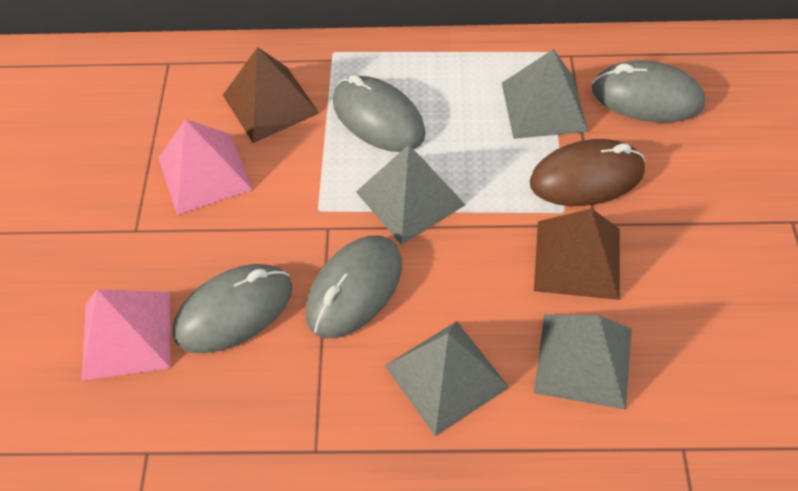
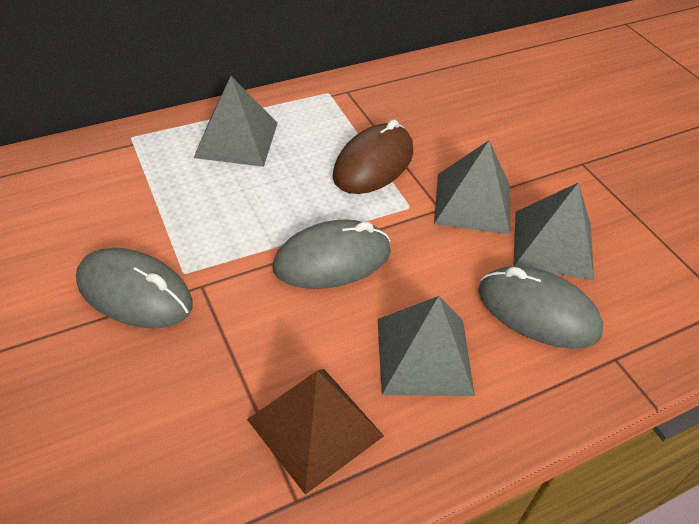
brown pyramid: 2 -> 1
grey mouse: 4 -> 3
pink pyramid: 2 -> 0

